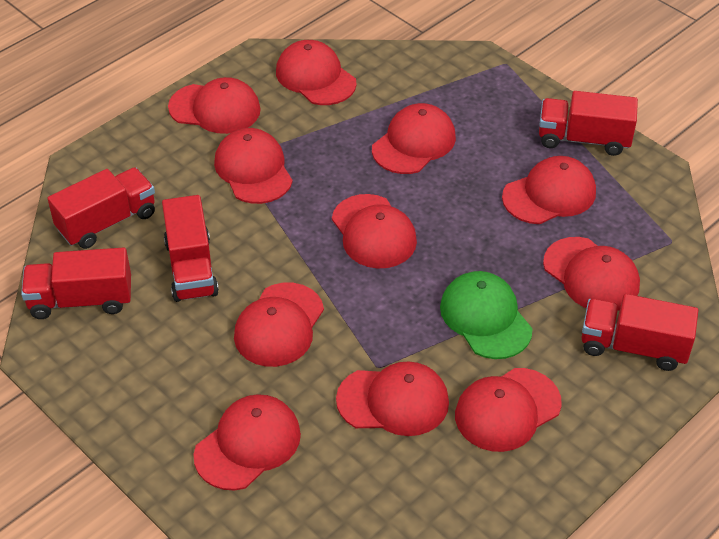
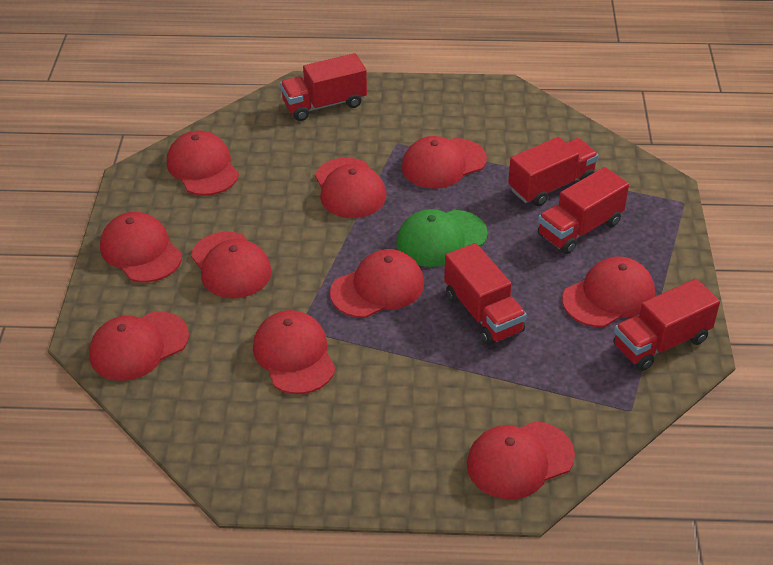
red cap: 11 -> 10

